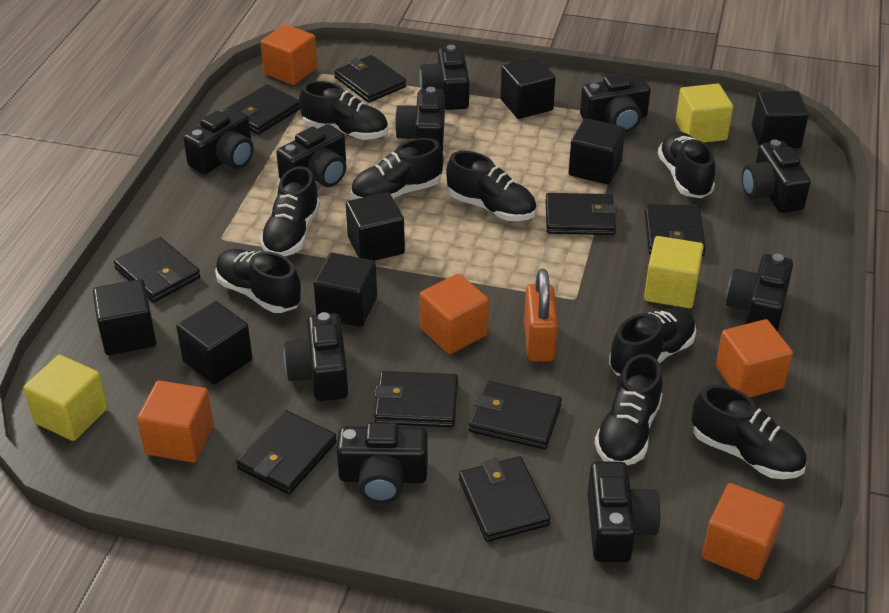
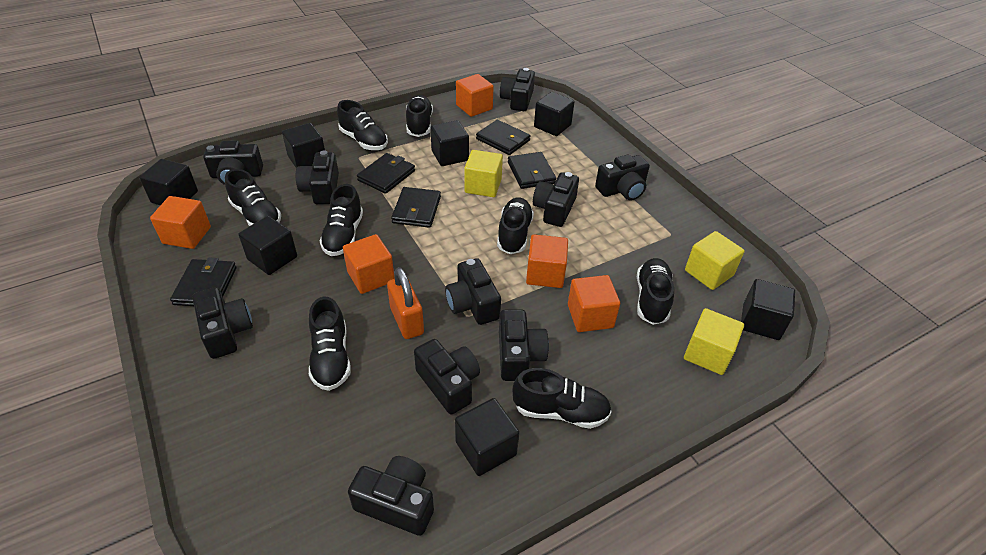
black shoe: 9 -> 8
black wallet: 9 -> 5

